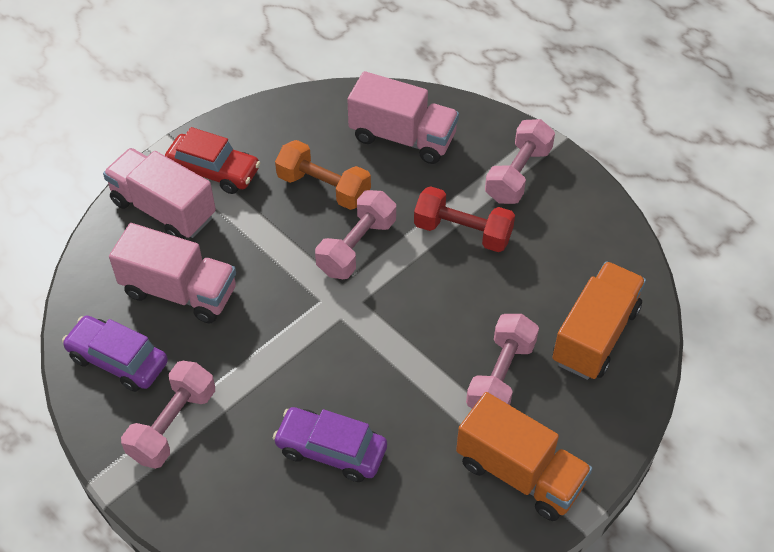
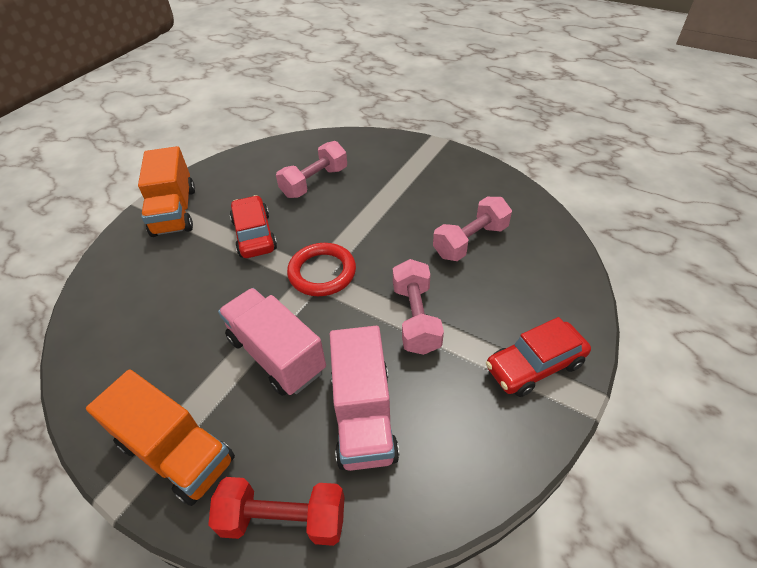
orange dumbbell: 1 -> 0
pink dumbbell: 4 -> 3
pink truck: 3 -> 2
purple car: 2 -> 0
red car: 1 -> 2
red ring: 0 -> 1

